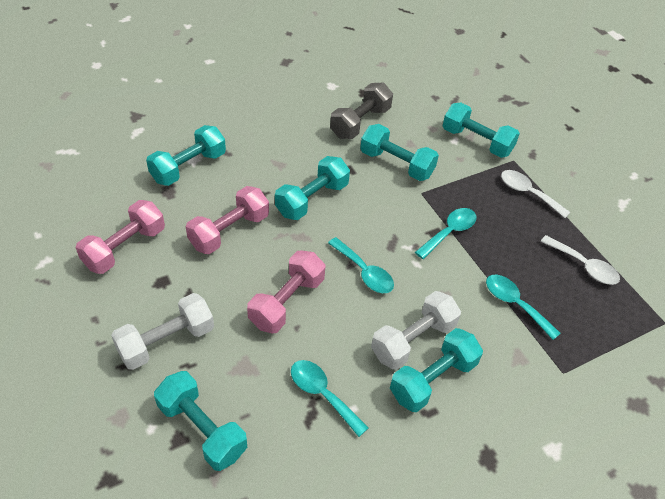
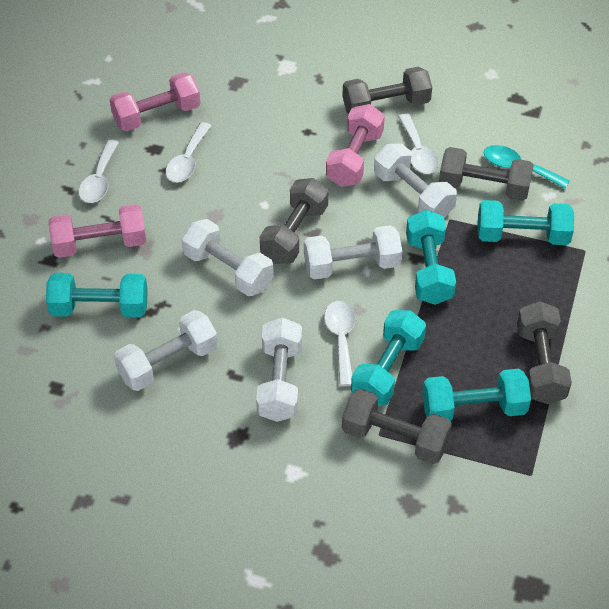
grey dumbbell: 1 -> 5
turquoise dumbbell: 6 -> 5
turquoise spoon: 4 -> 1
white dumbbell: 2 -> 5
white spoon: 2 -> 4

